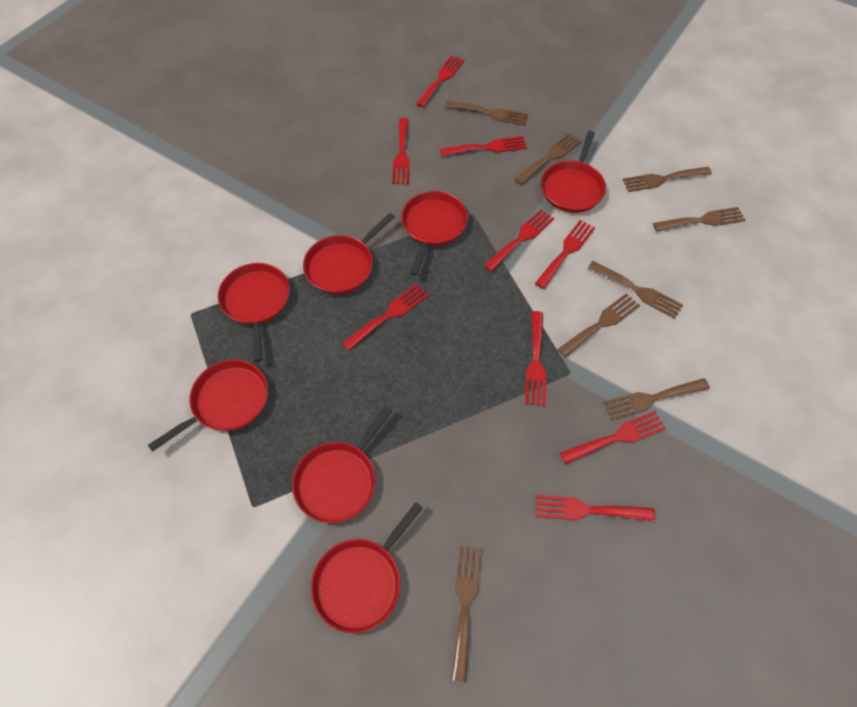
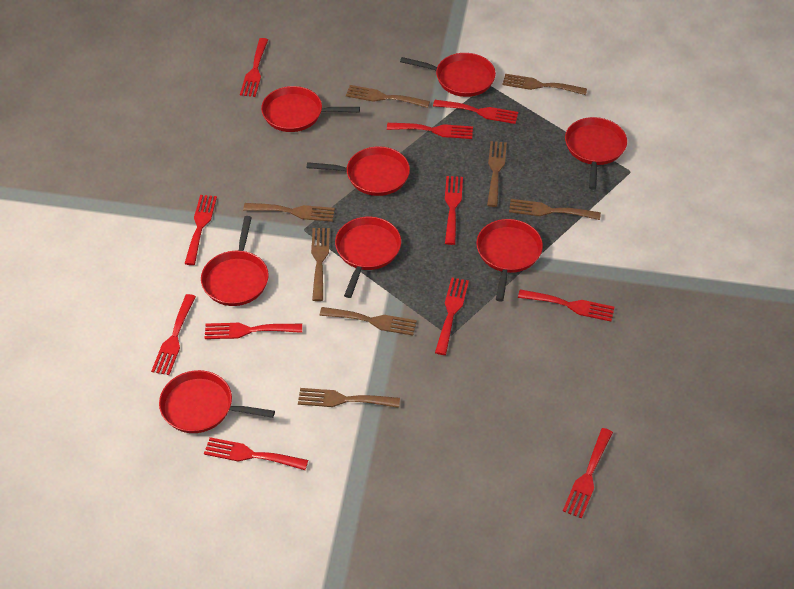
red fork: 9 -> 11
red pan: 7 -> 8

